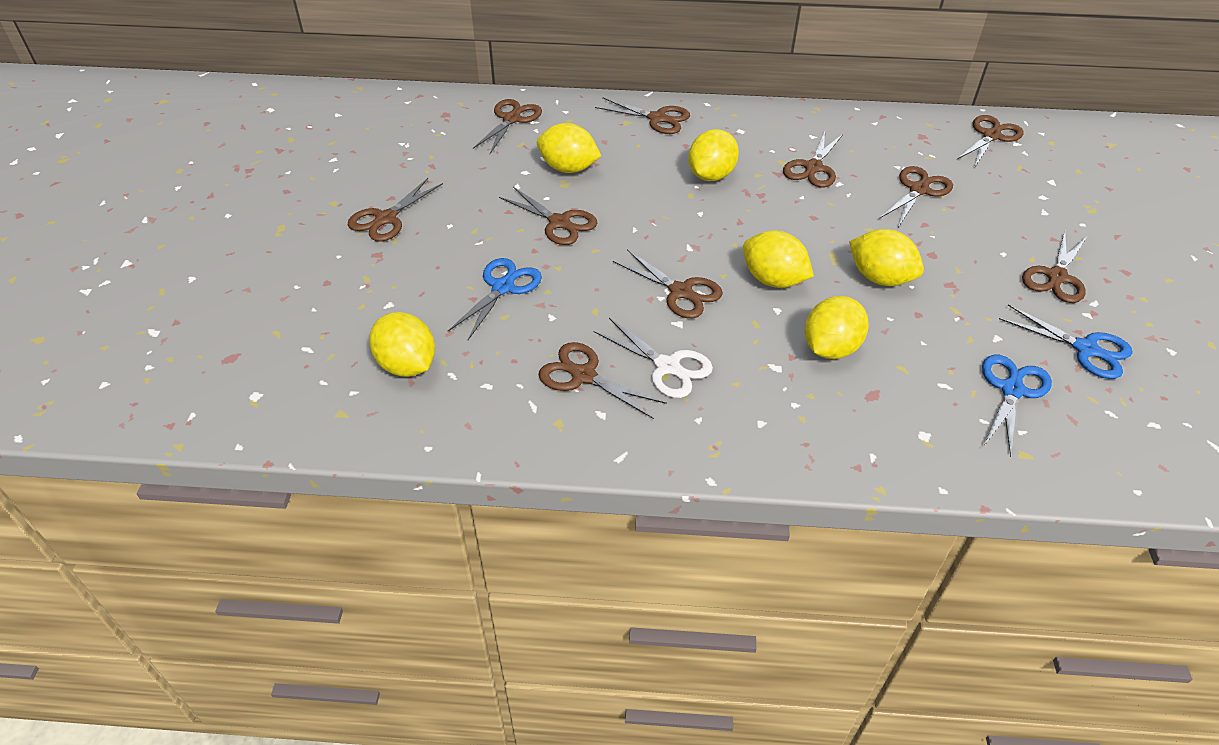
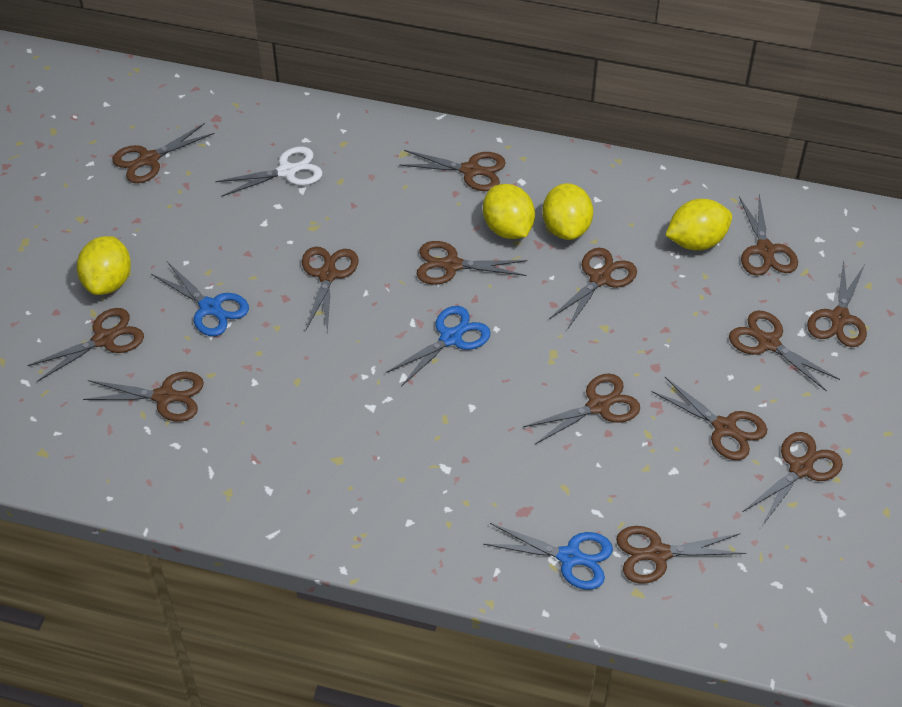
brown scissors: 10 -> 14
yellow lemon: 6 -> 4

